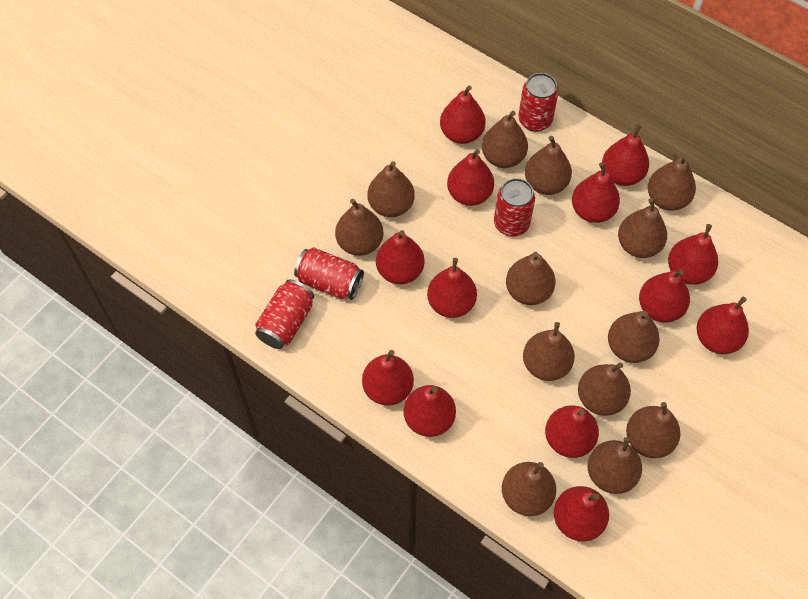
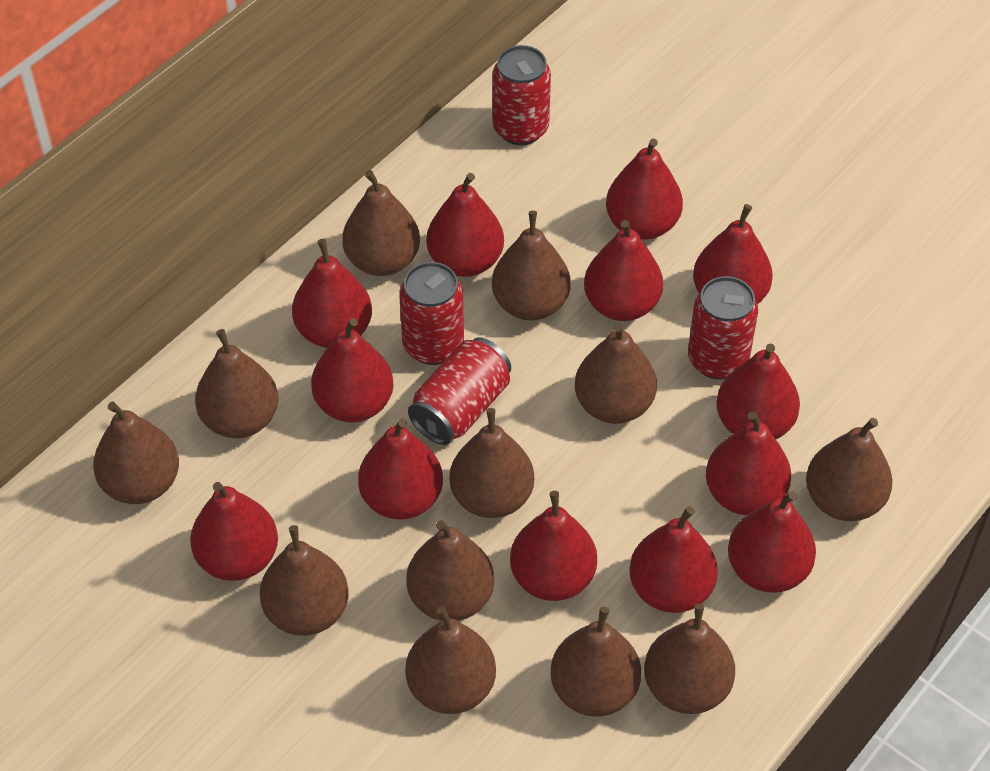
brown pear: 13 -> 12

